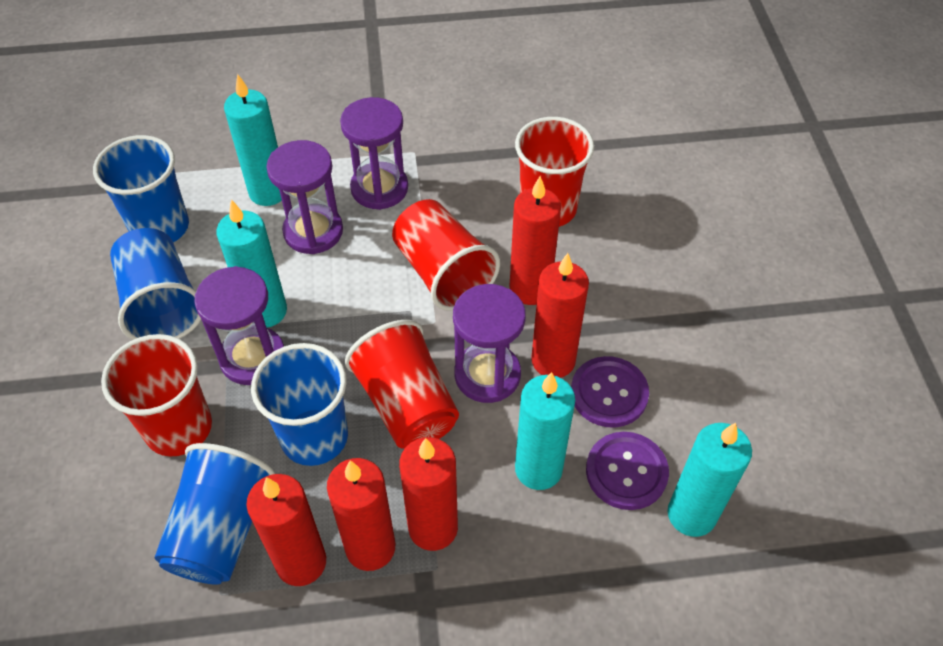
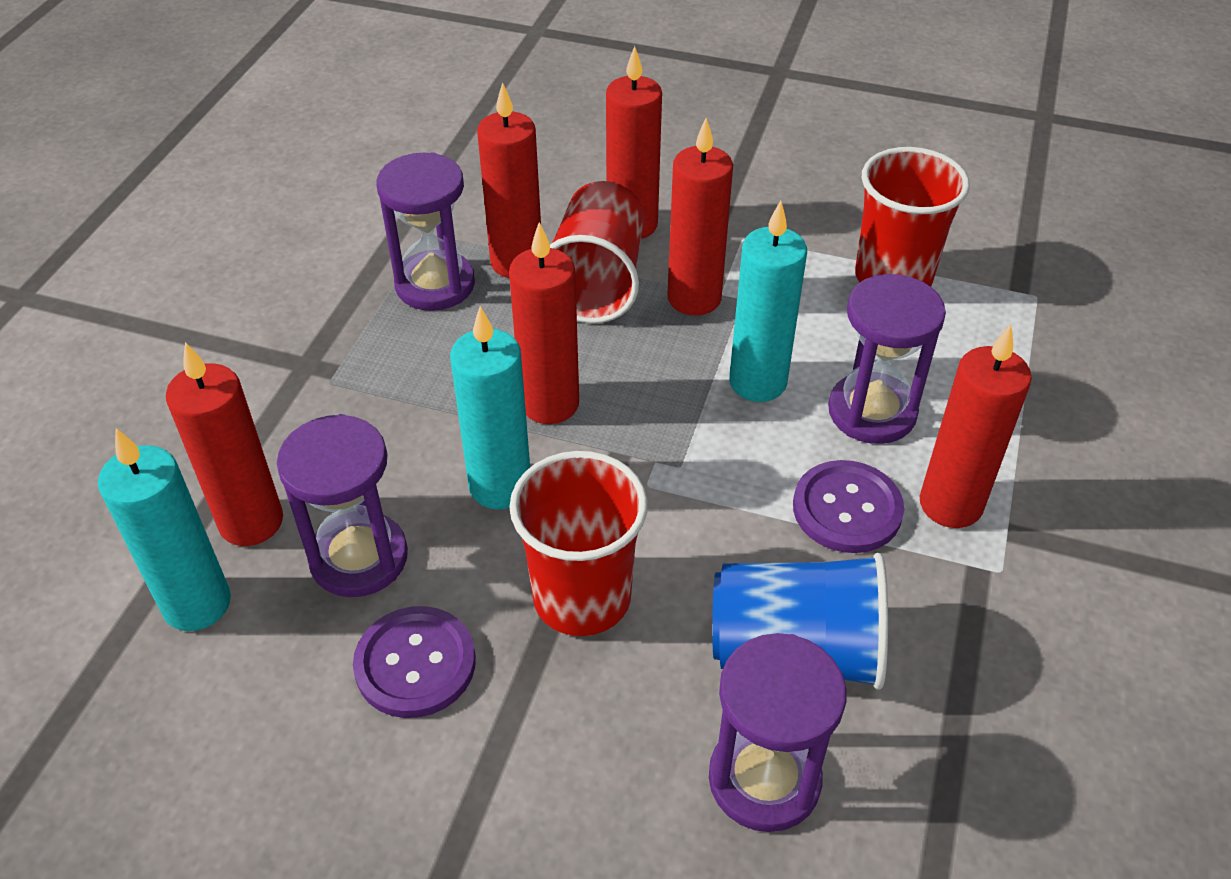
blue cup: 4 -> 1
red candle: 5 -> 6
red cup: 4 -> 3
turquoise candle: 4 -> 3

